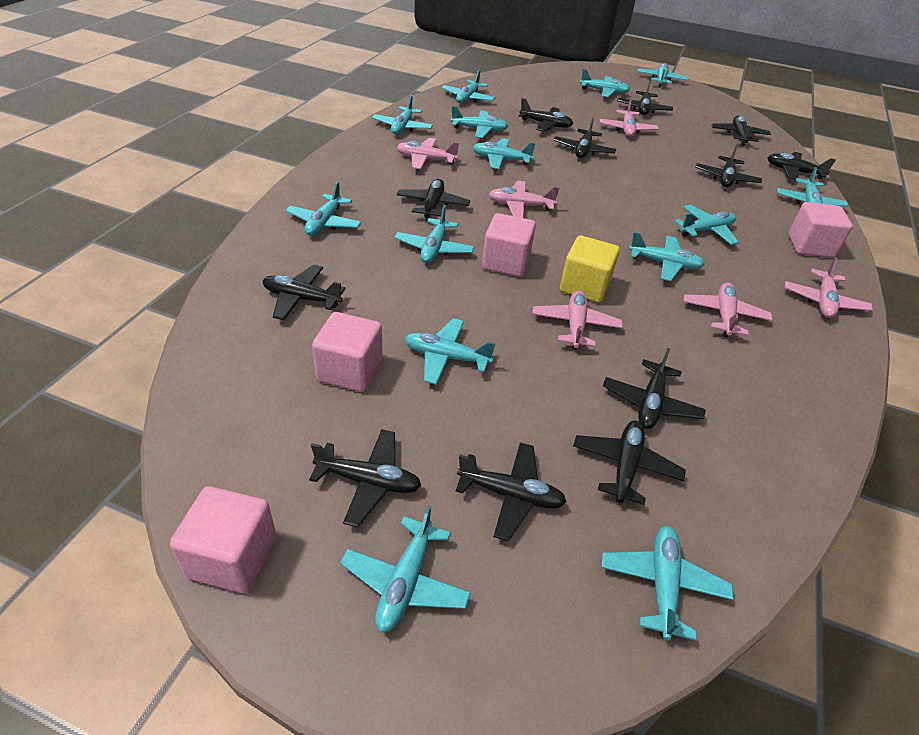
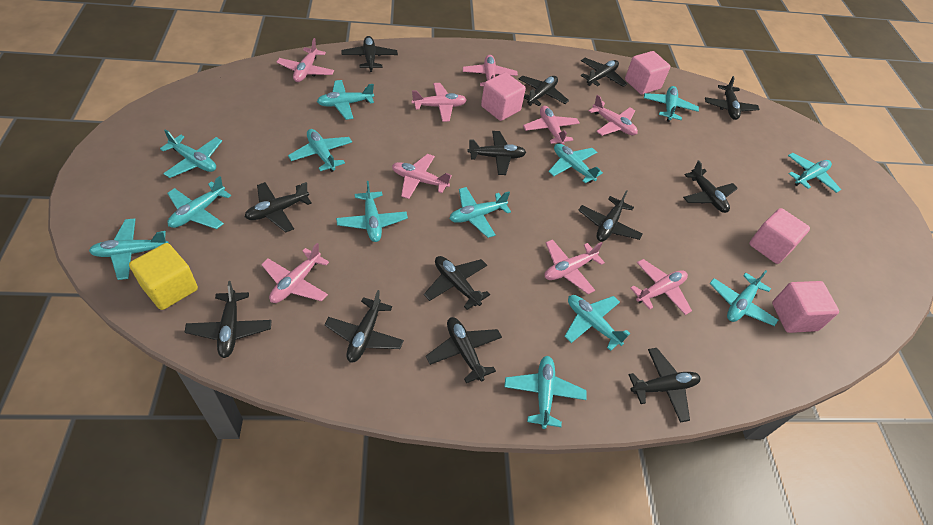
black plane: 12 -> 13
pink plane: 6 -> 9
turquoise plane: 14 -> 13

